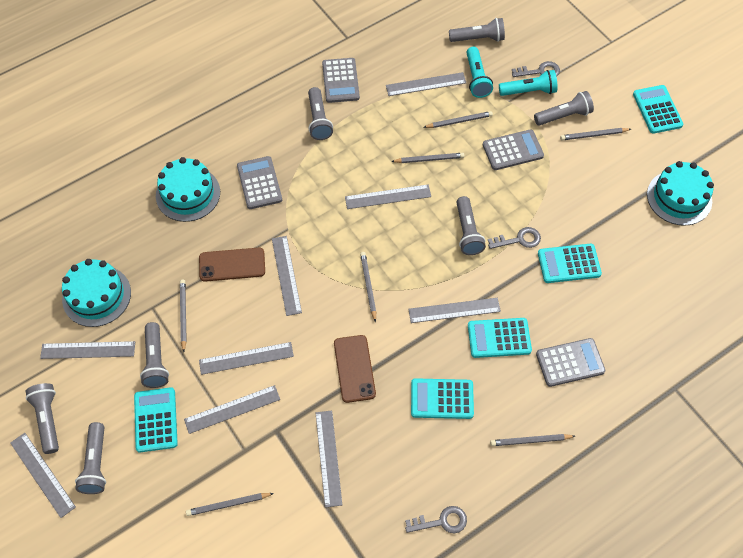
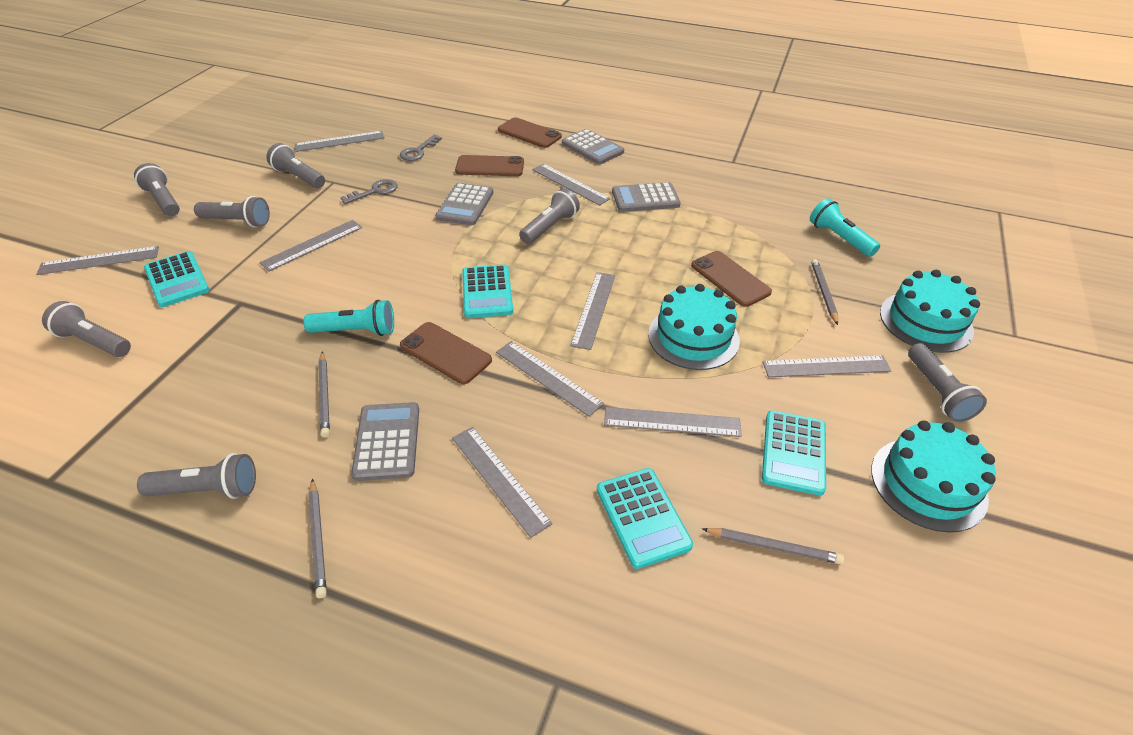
brown phone: 2 -> 4
grey key: 3 -> 2
grey pencil: 7 -> 4
turquoise calculator: 5 -> 4

